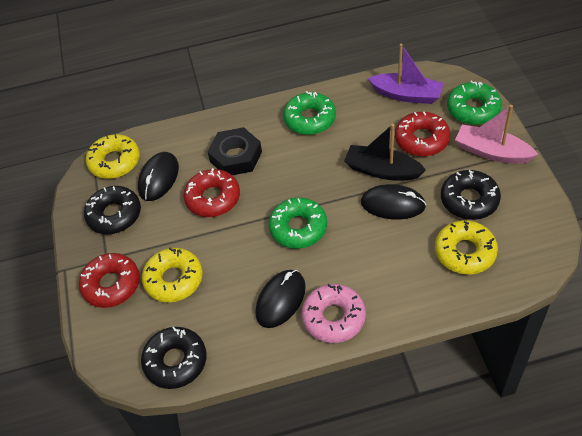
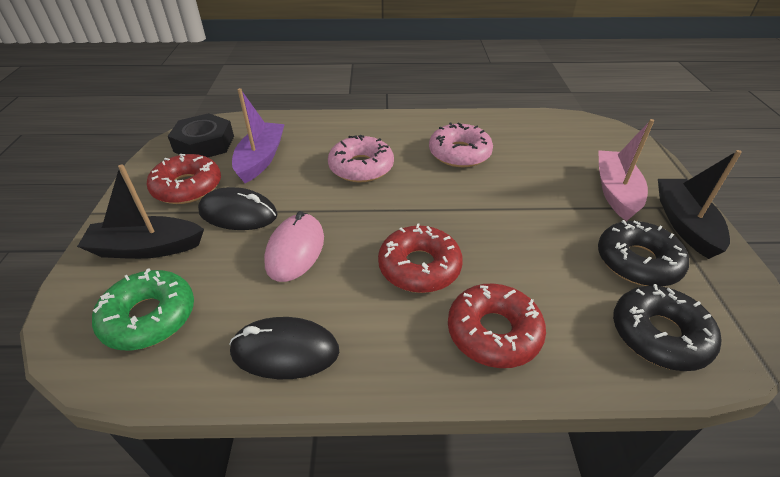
black boat: 1 -> 2
black donut: 3 -> 2
black mouse: 3 -> 2
green donut: 3 -> 1
pink donut: 1 -> 2
pink mouse: 0 -> 1
yellow donut: 3 -> 0

